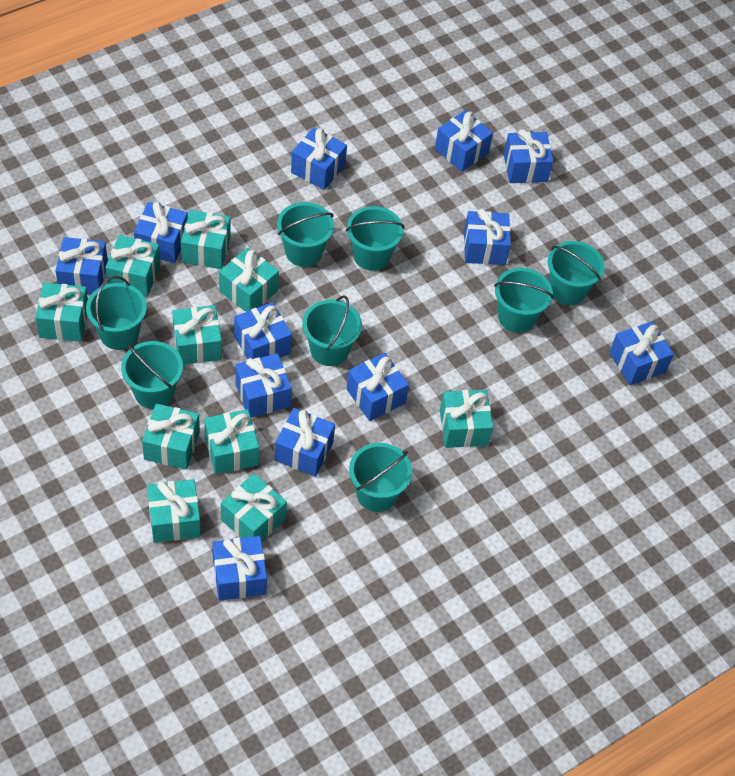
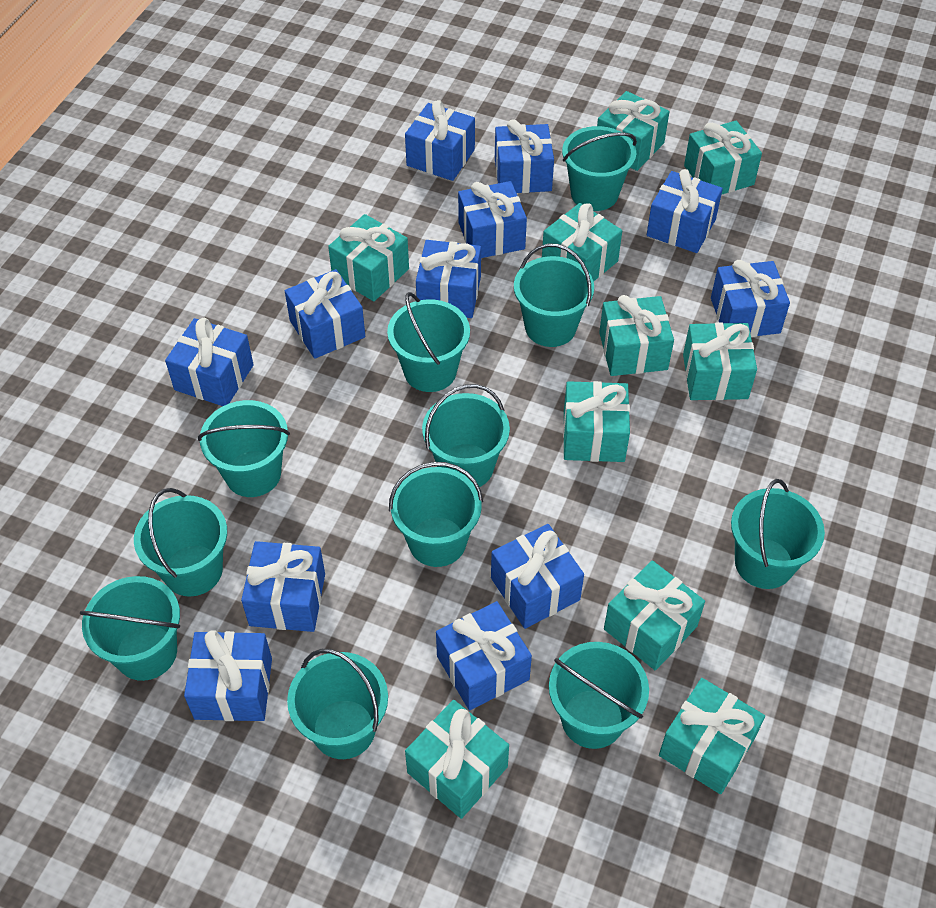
turquoise bucket: 8 -> 11

